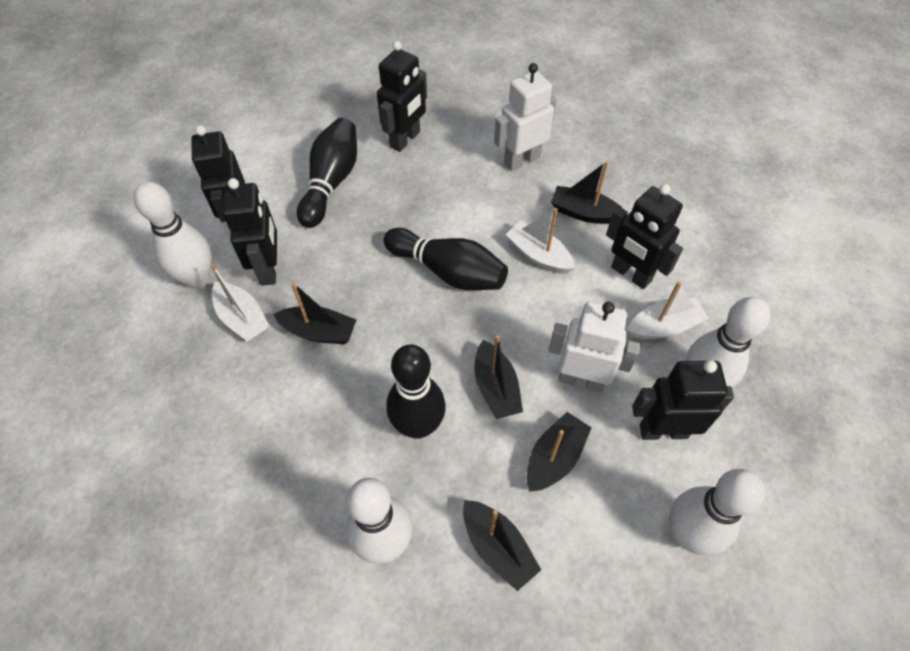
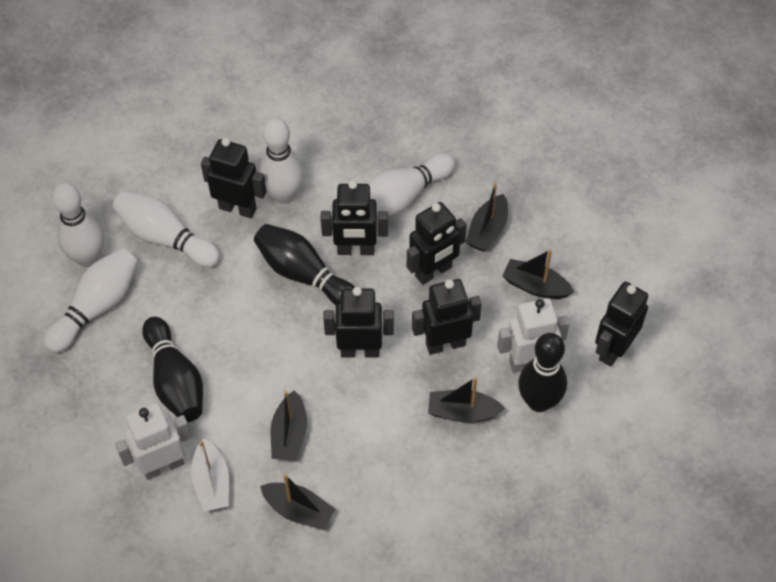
black robot: 5 -> 6
white boat: 3 -> 1
white bowling pin: 4 -> 5

